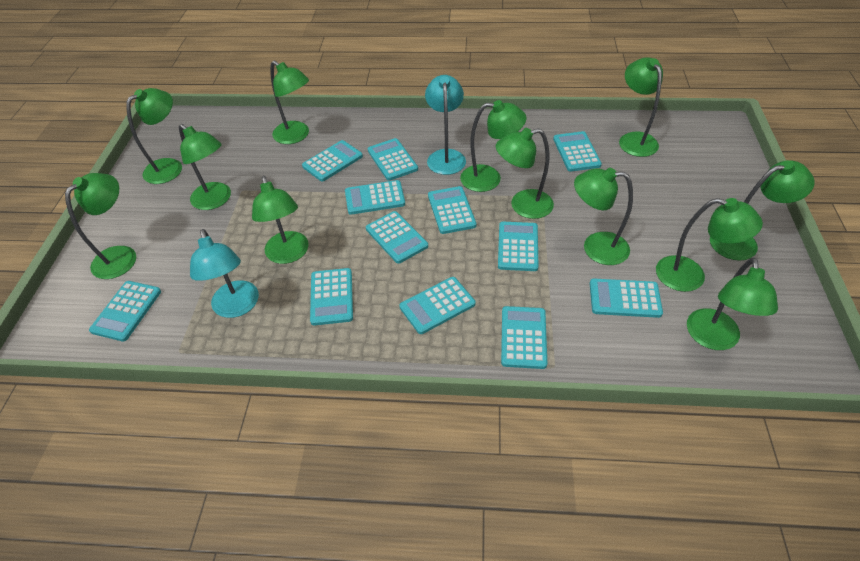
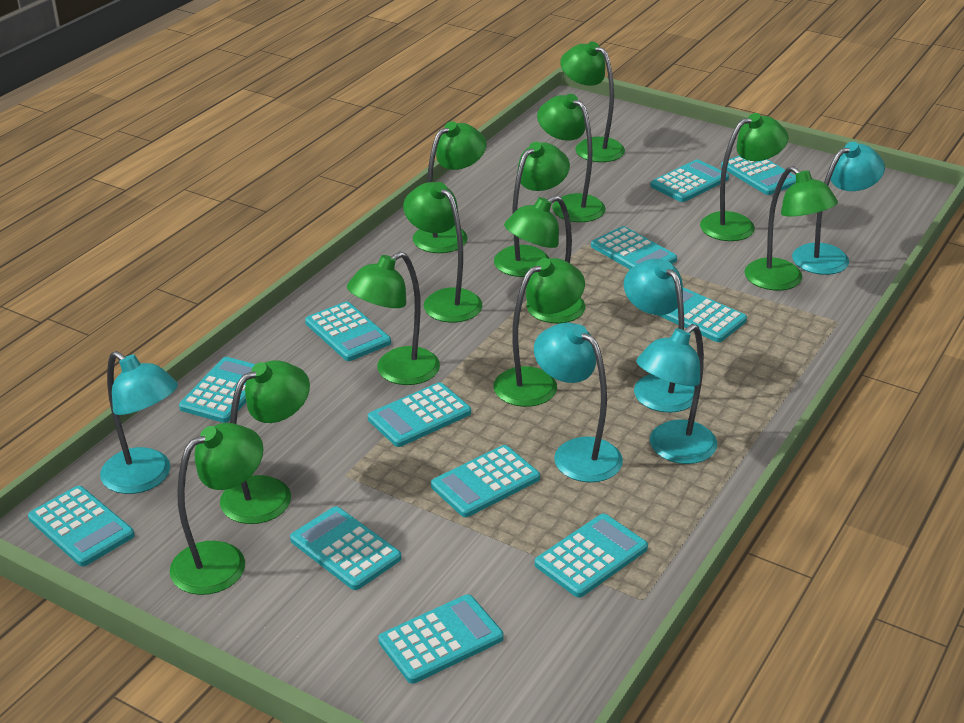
turquoise lamp: 2 -> 5

